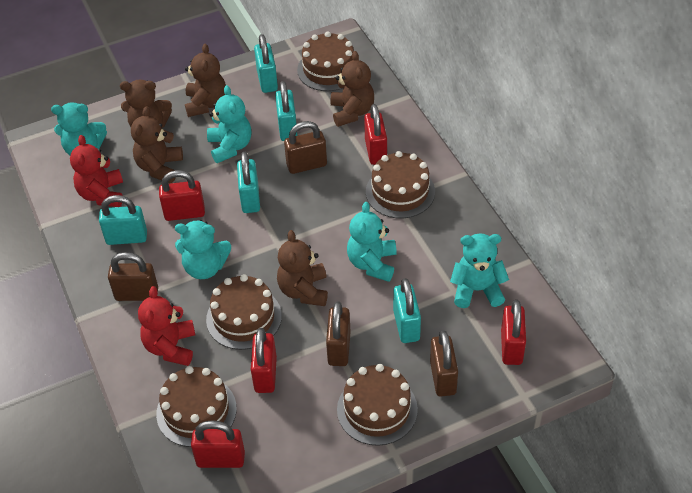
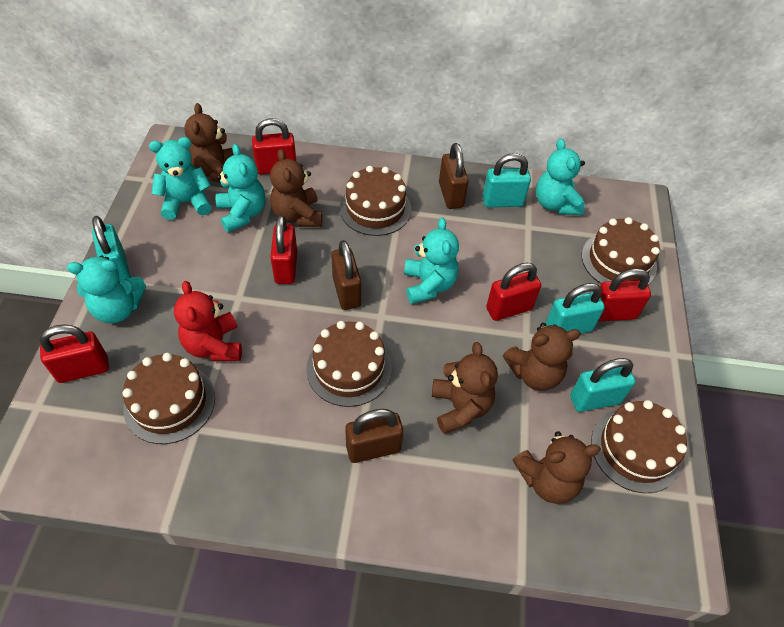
brown padlock: 4 -> 3
red teddy bear: 2 -> 1
turquoise padlock: 5 -> 4

